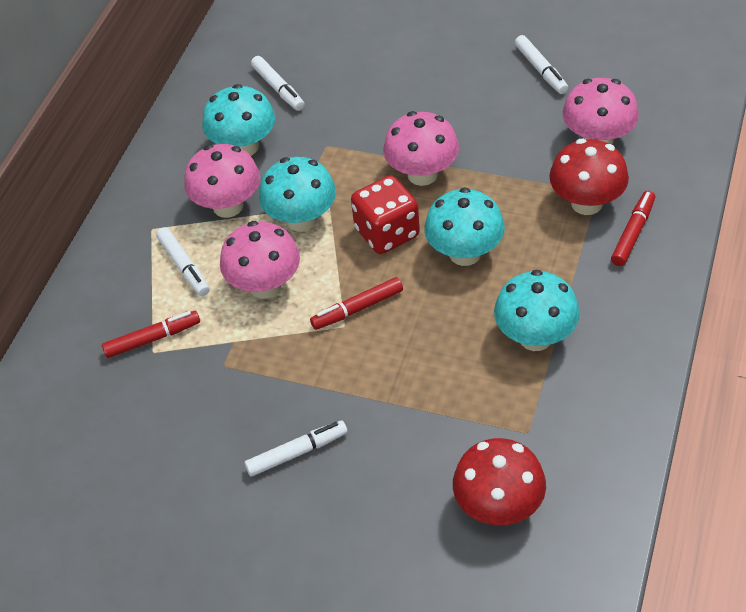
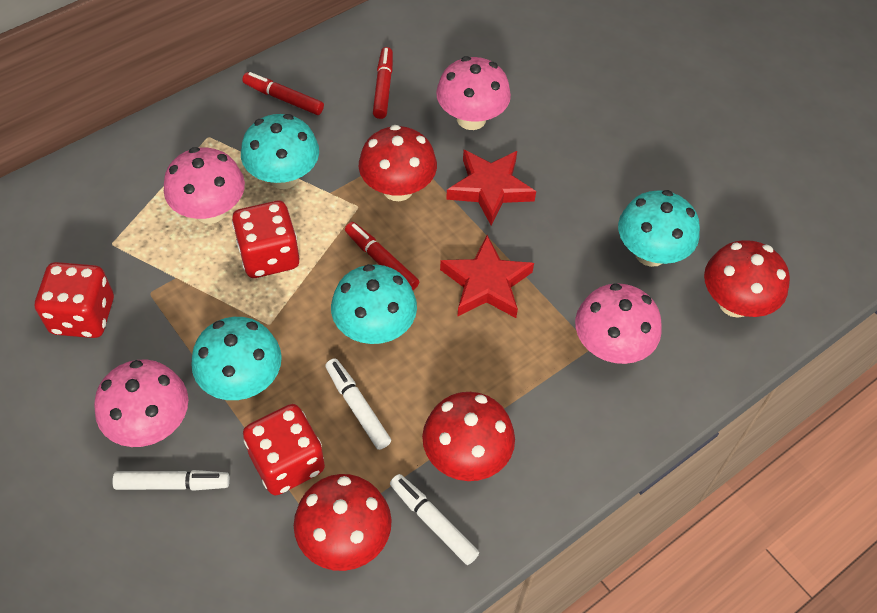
red dice: 1 -> 3
red mushroom: 2 -> 4
red star: 0 -> 2
white marker: 4 -> 3

